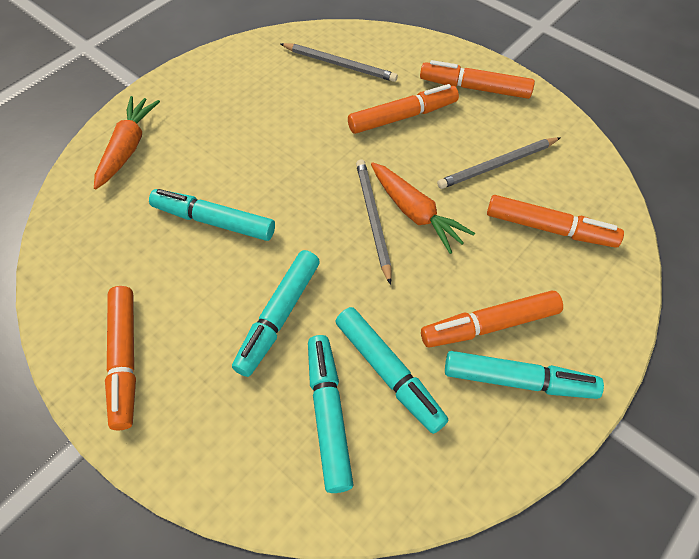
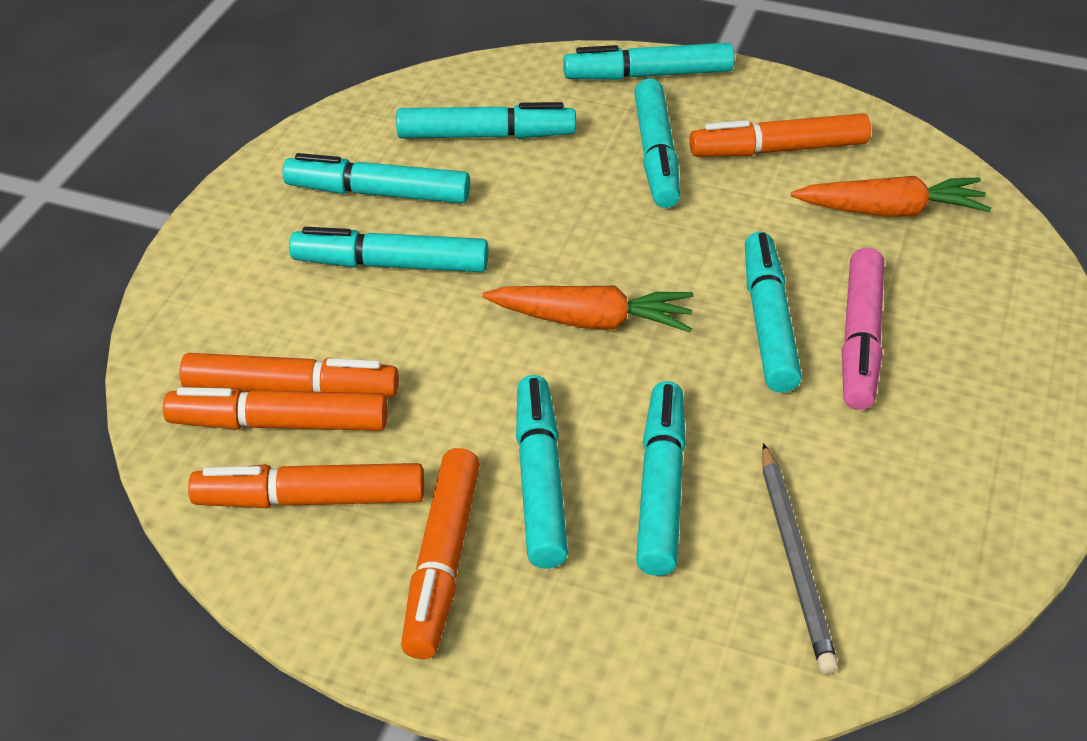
grey pencil: 3 -> 1
pink marker: 0 -> 1
turquoise marker: 5 -> 8

